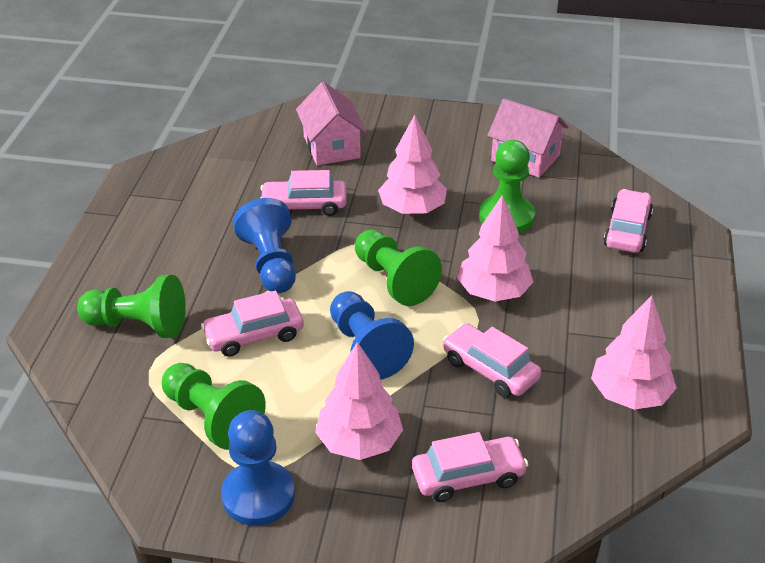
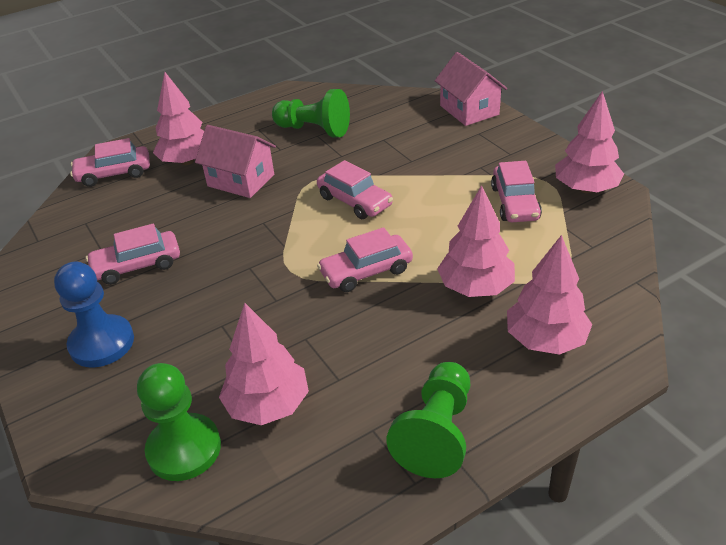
blue pawn: 3 -> 1
green pawn: 4 -> 3
pink tree: 4 -> 5

